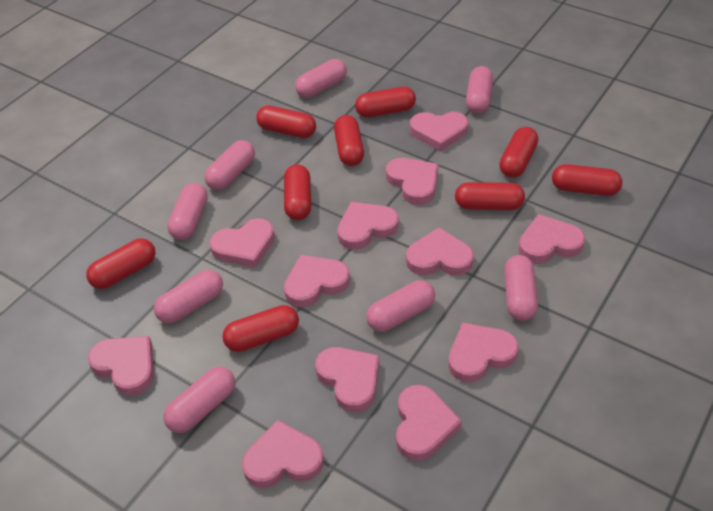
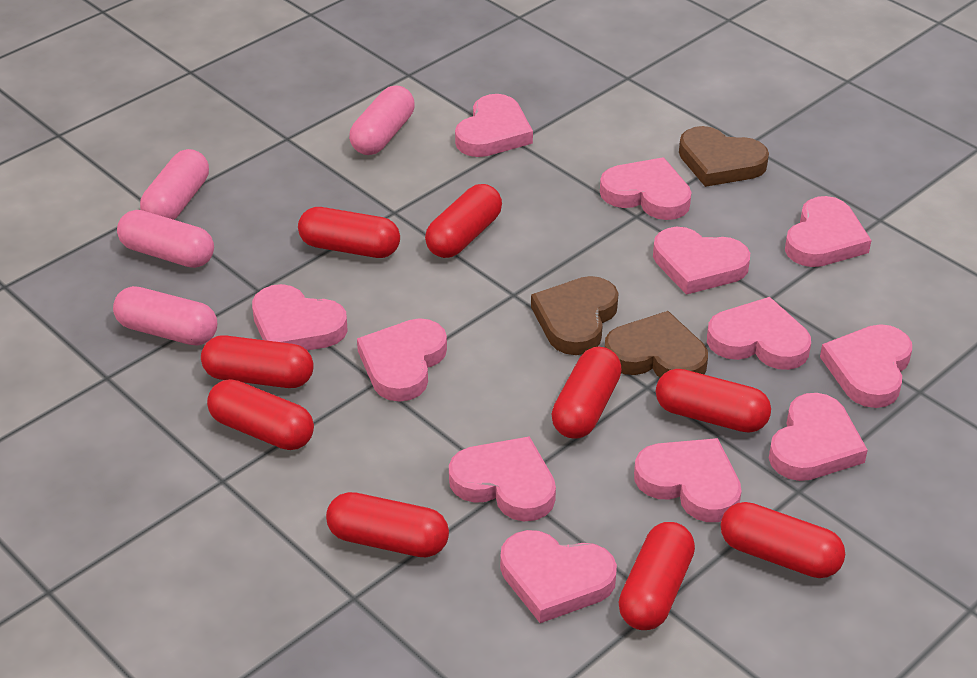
brown heart: 0 -> 3
pink capsule: 8 -> 4

